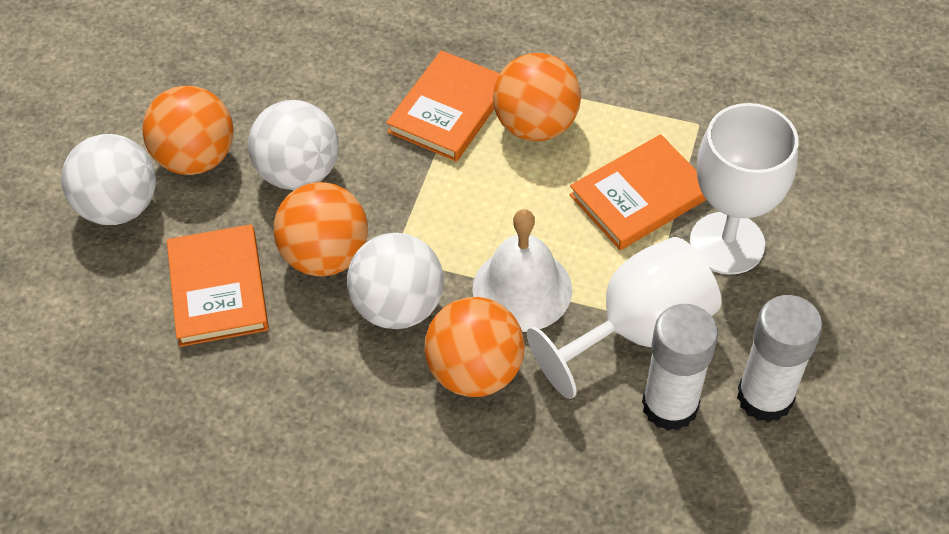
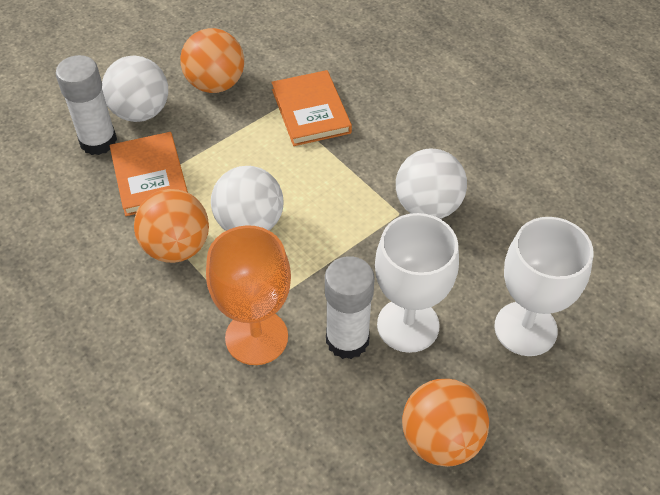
orange ball: 4 -> 3
orange book: 3 -> 2
orange goblet: 0 -> 1
white bell: 1 -> 0

